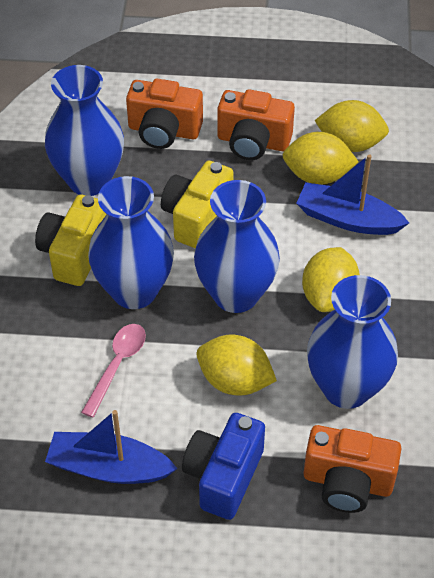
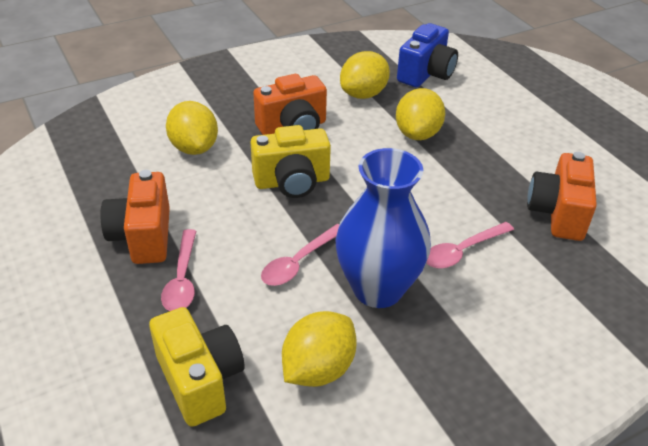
blue boat: 2 -> 0
blue vase: 4 -> 1
pink spoon: 1 -> 3

